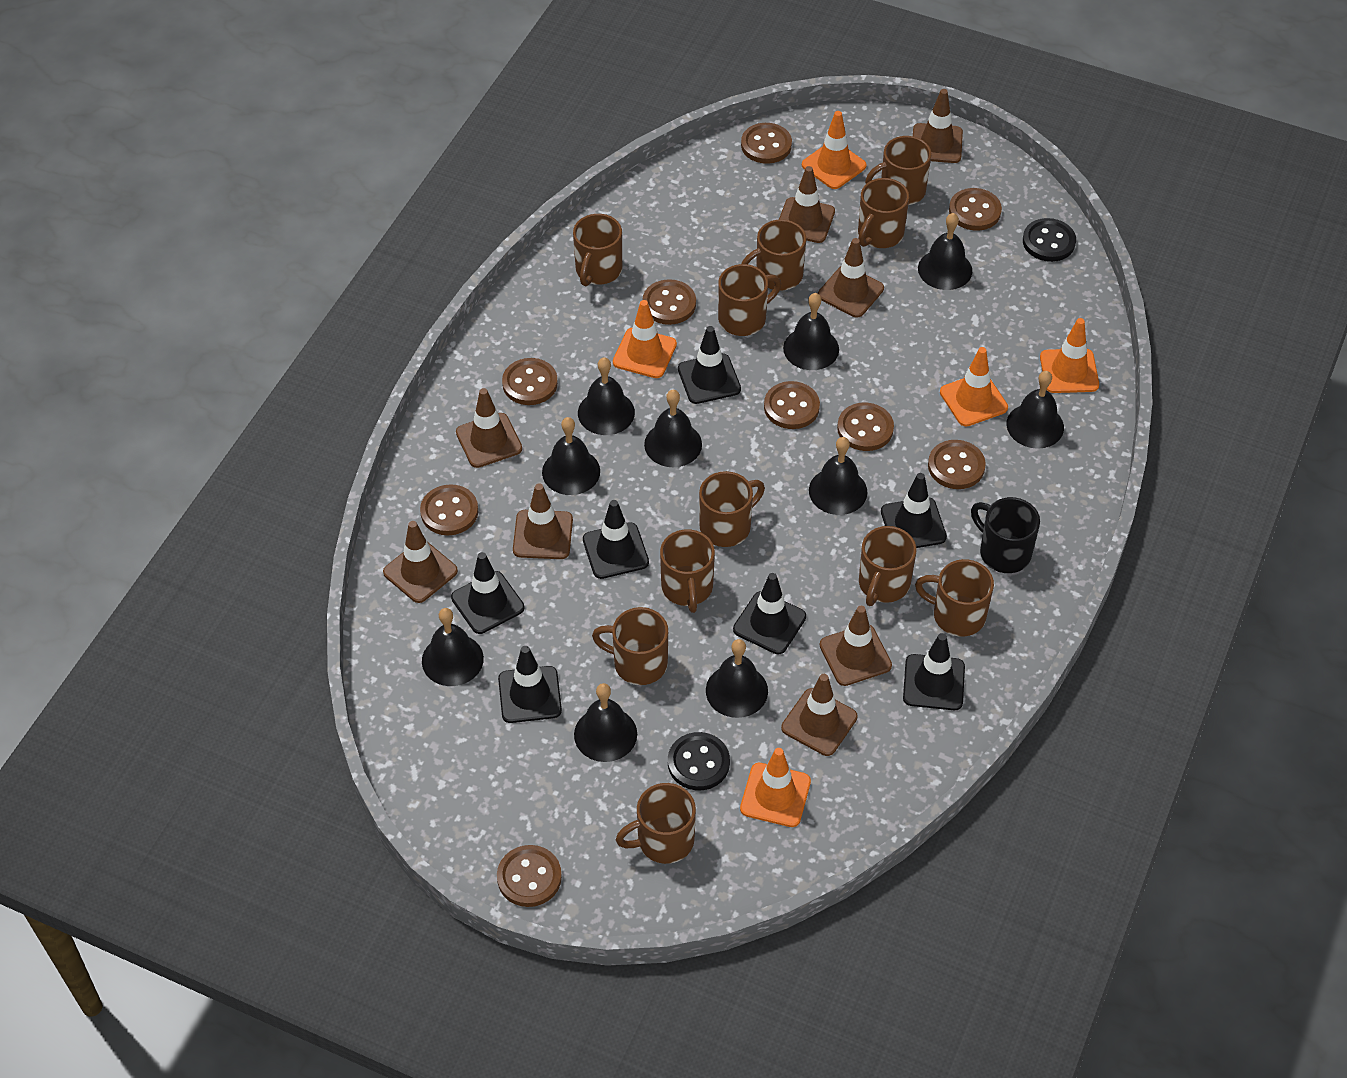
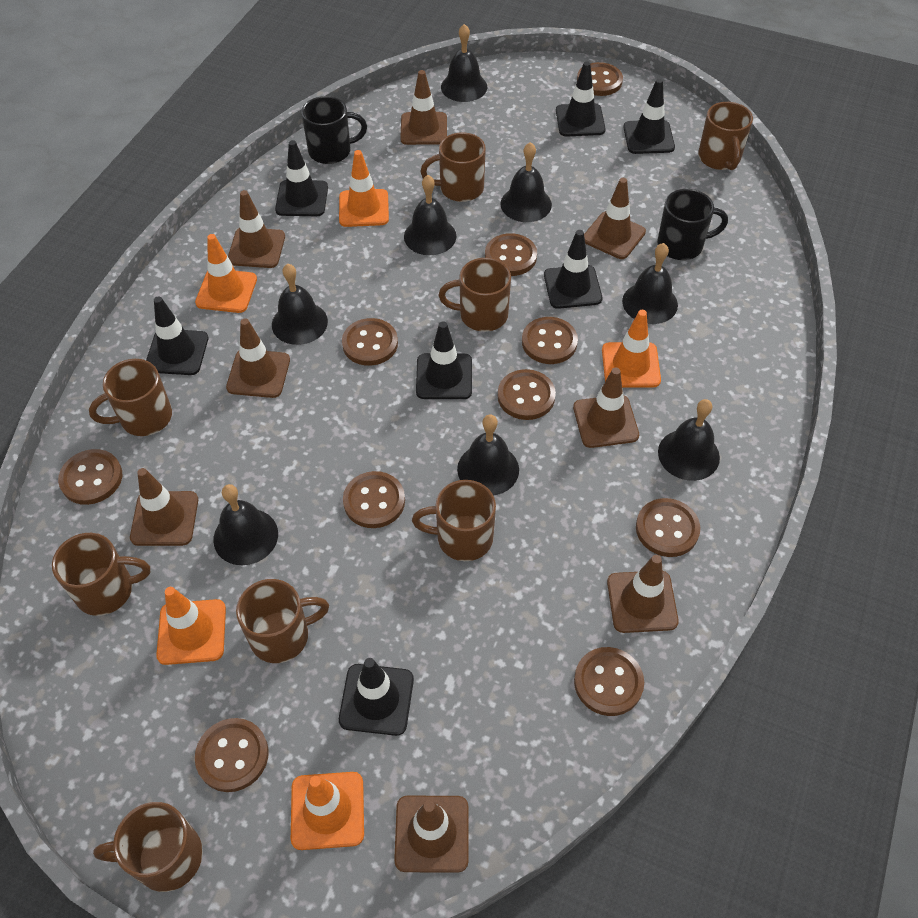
black bell: 10 -> 8
black button: 2 -> 0
black mug: 1 -> 2
brown button: 9 -> 10
brown mug: 11 -> 8

